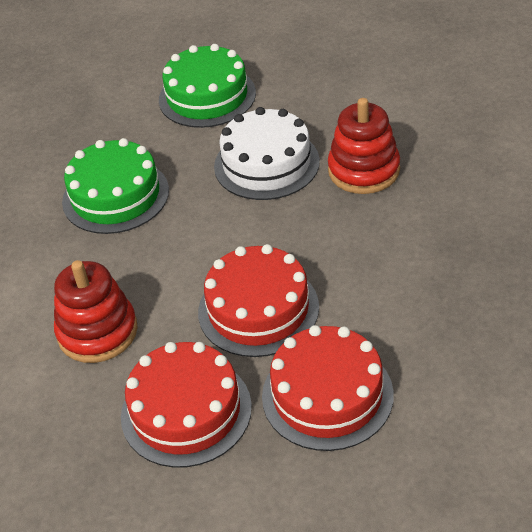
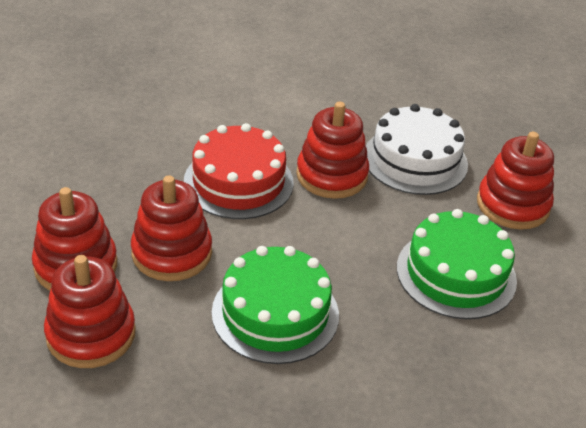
red cake: 3 -> 1
red stacking toy: 2 -> 5

